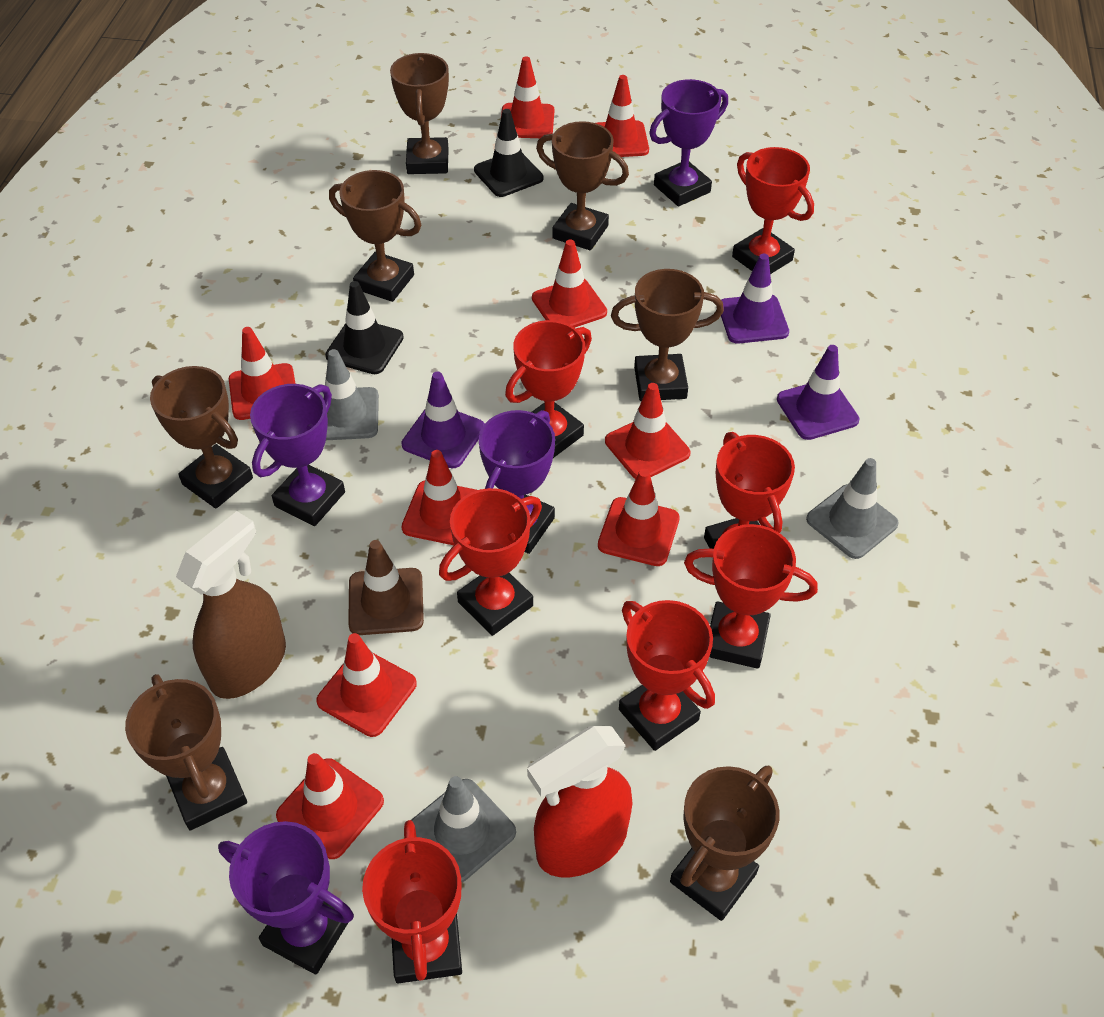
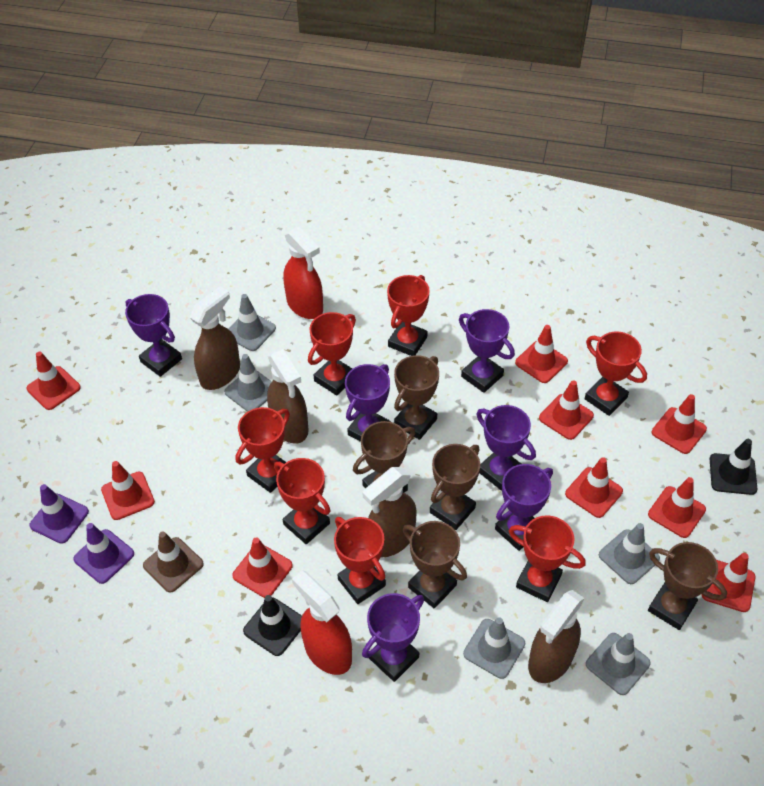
brown spray bottle: 1 -> 4
brown trophy: 7 -> 5
grey traffic cone: 3 -> 5
purple traffic cone: 3 -> 2
purple trophy: 4 -> 6
red spray bottle: 1 -> 2

